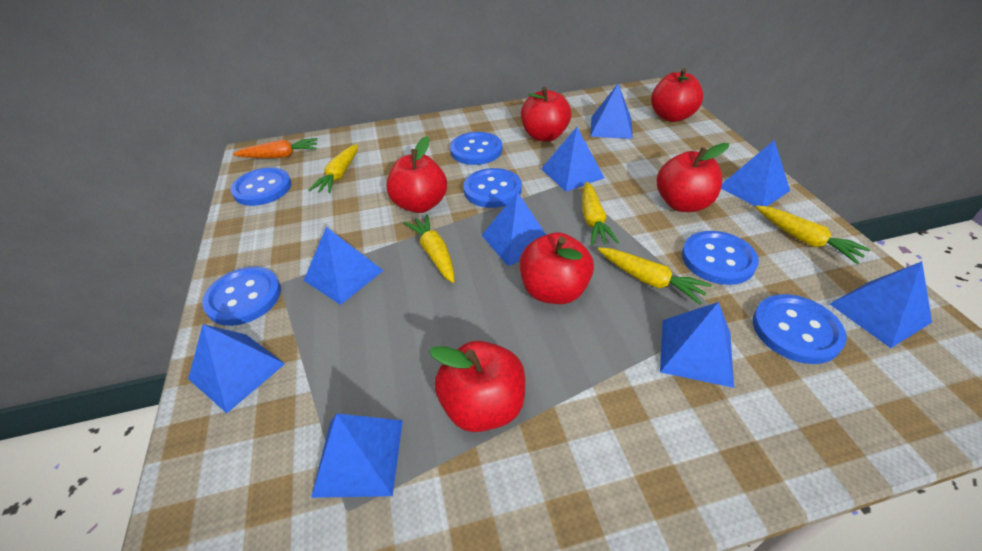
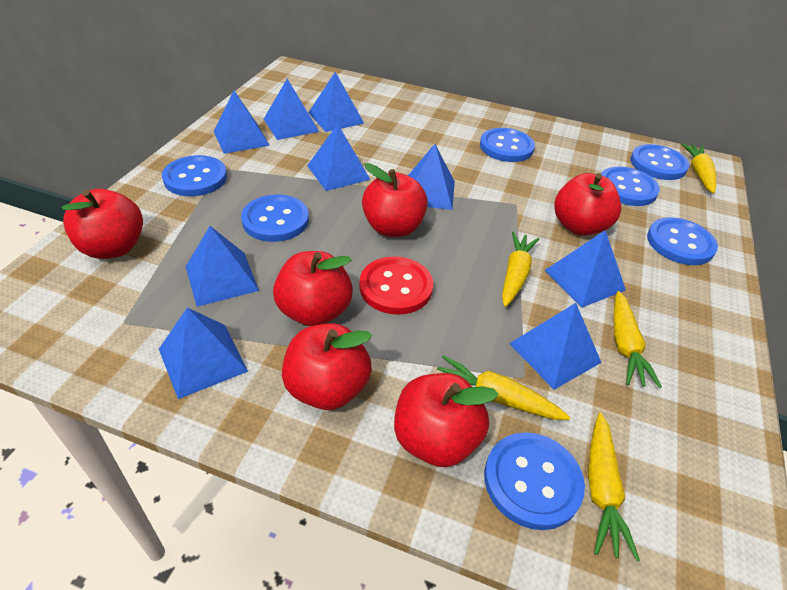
blue button: 6 -> 7
orange carrot: 1 -> 0
red button: 0 -> 1

